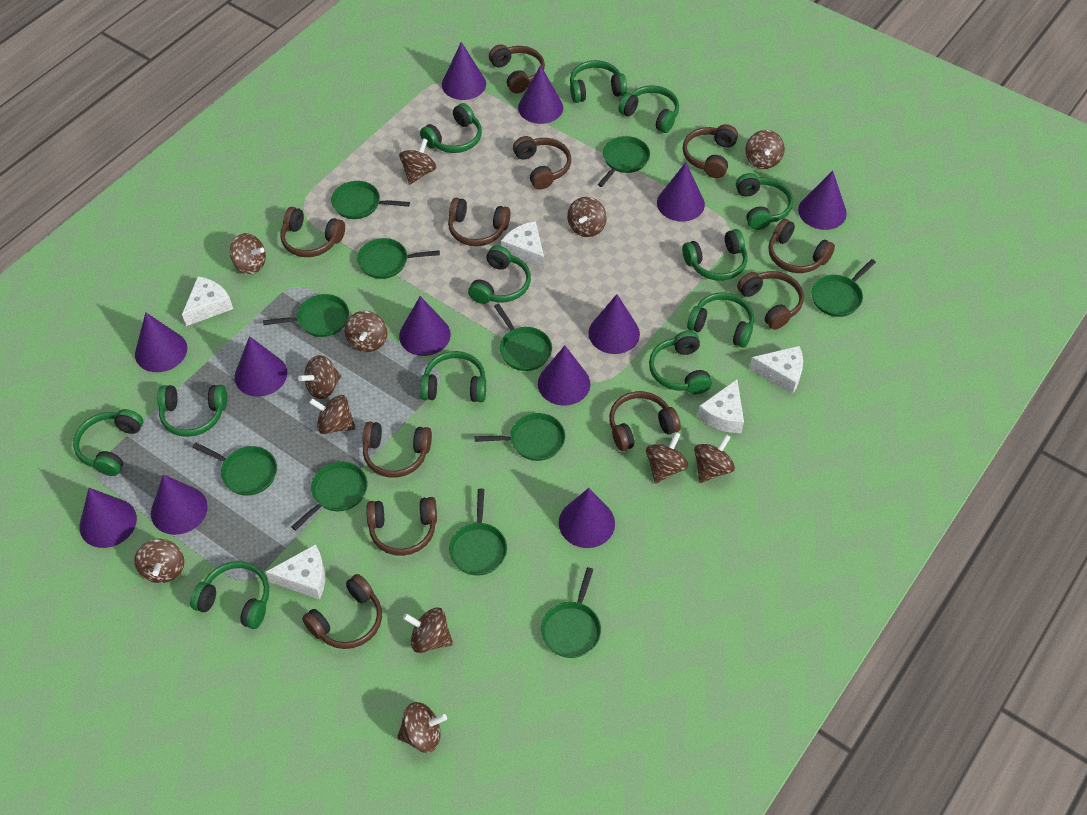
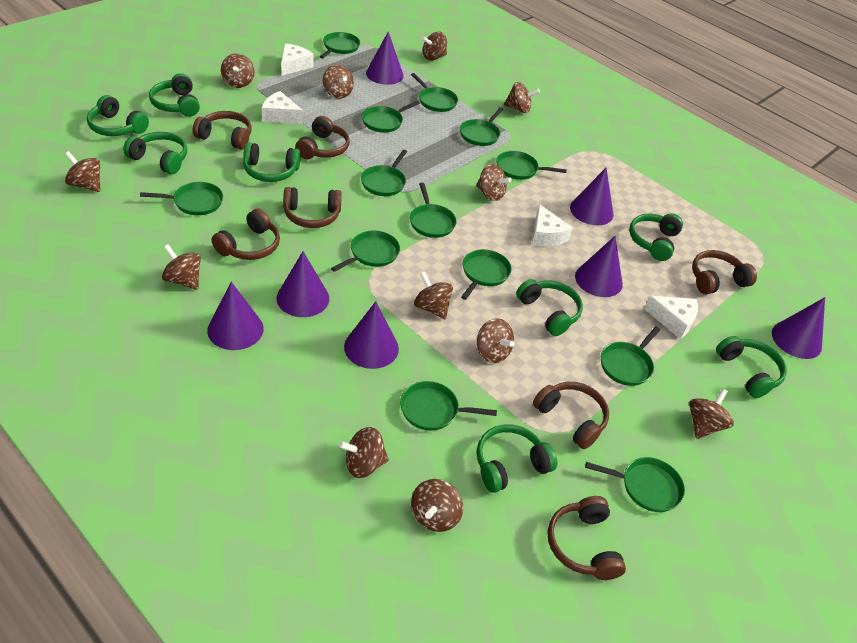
brown headphones: 11 -> 7
green headphones: 12 -> 8
green pan: 11 -> 13
purple cone: 12 -> 7
white cheese: 5 -> 4

